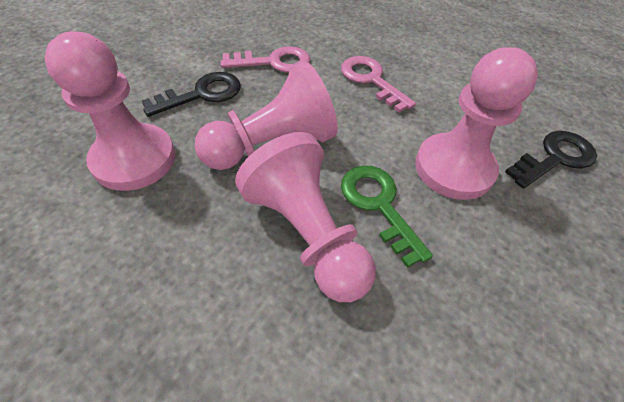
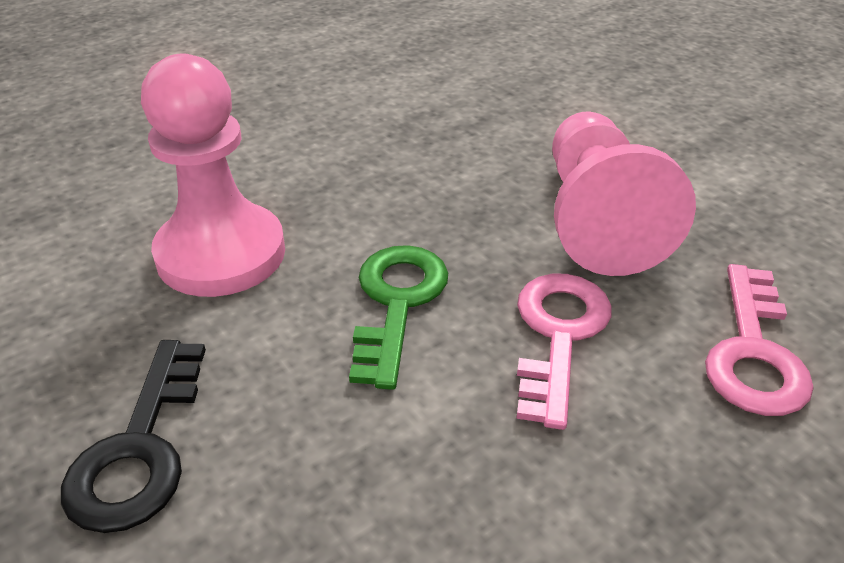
black key: 2 -> 1
pink pawn: 4 -> 2

